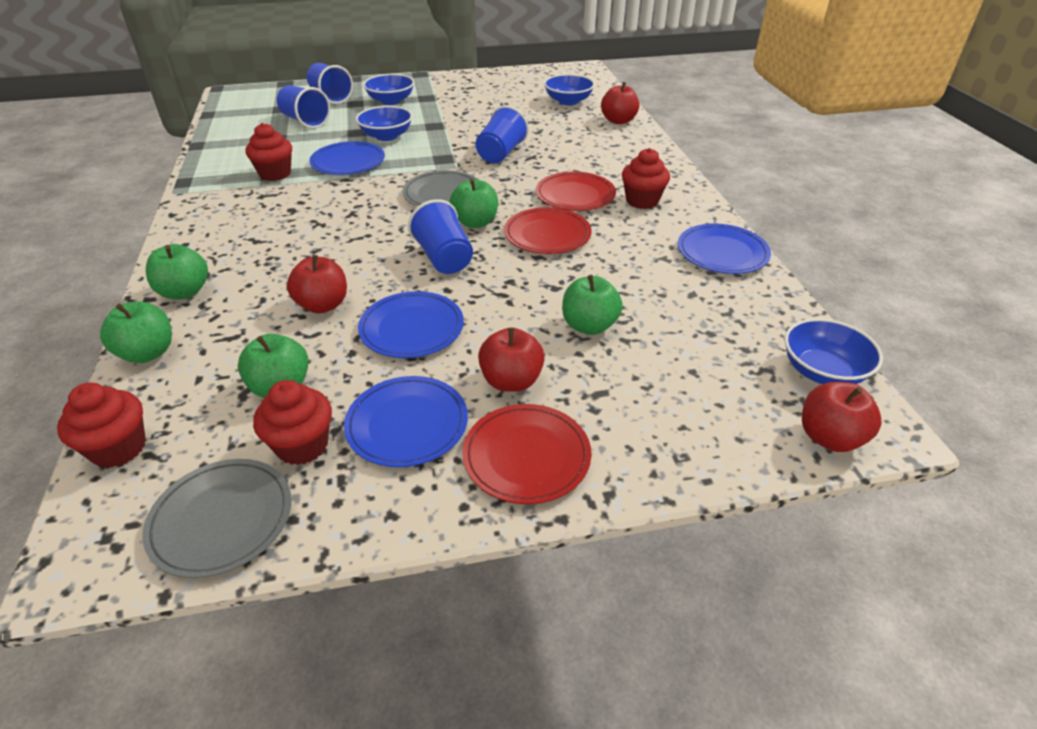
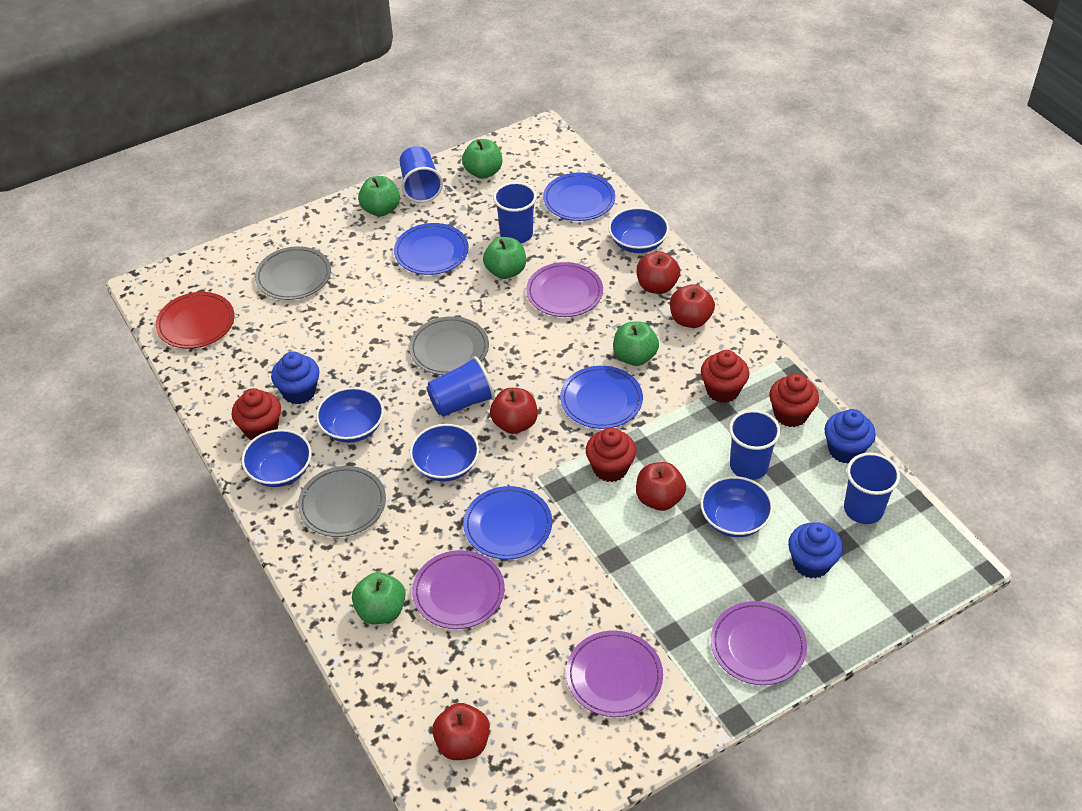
blue bowl: 4 -> 5
blue cup: 4 -> 5
blue cupcake: 0 -> 3
grey plate: 2 -> 3
purple plate: 0 -> 4
red apple: 4 -> 5
red plate: 3 -> 1

